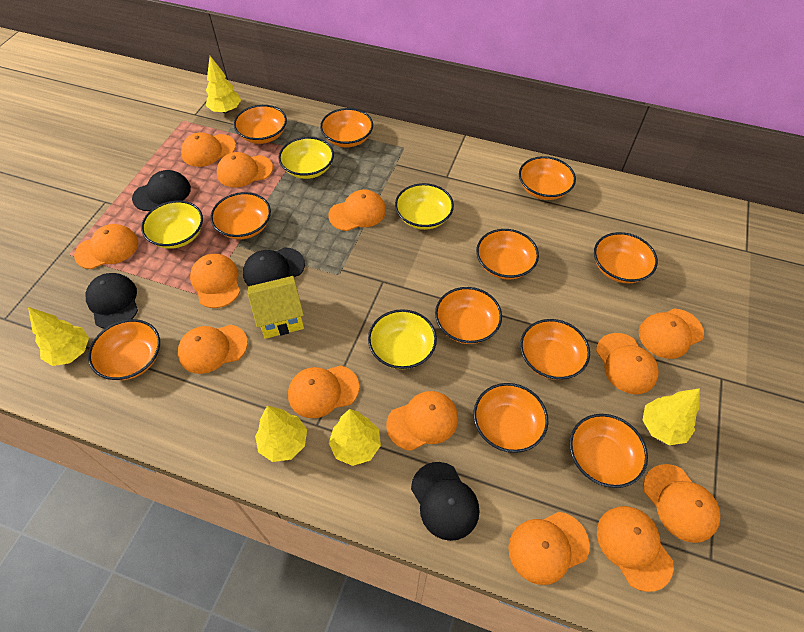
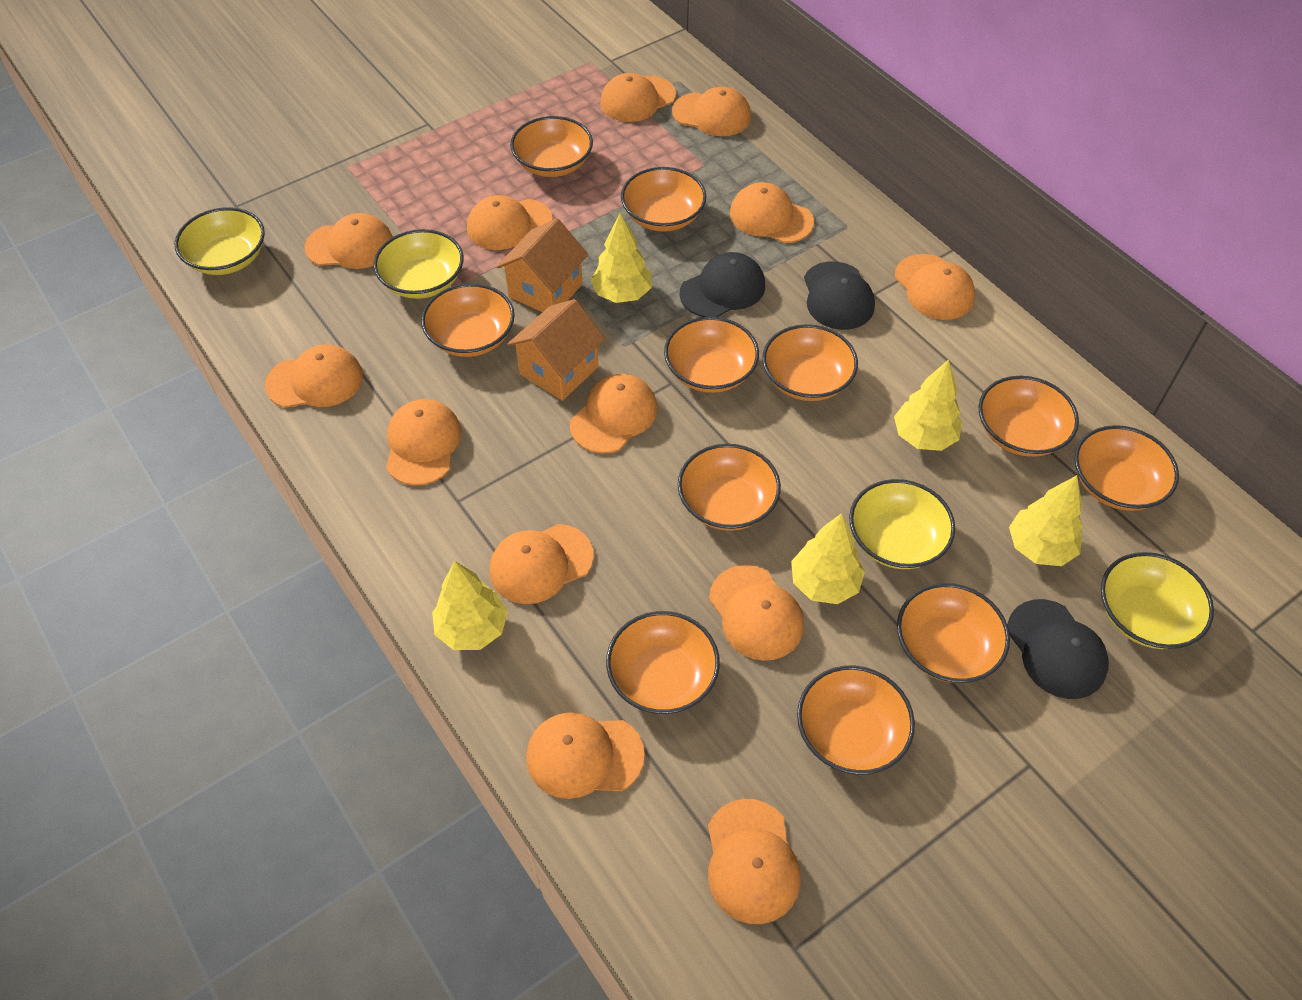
black cap: 4 -> 3
orange house: 0 -> 2
yellow house: 1 -> 0

